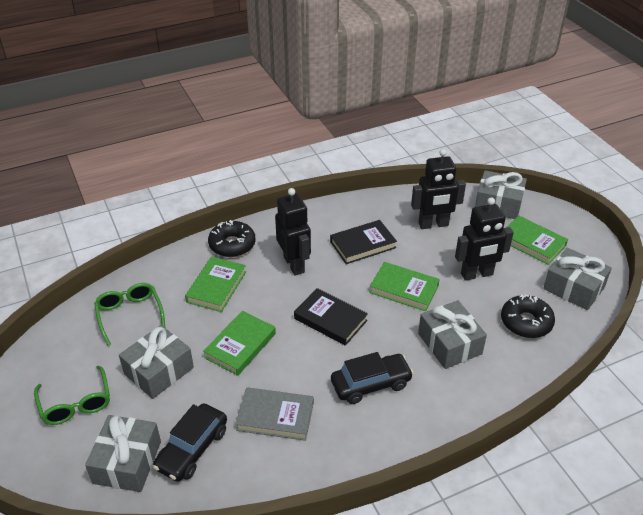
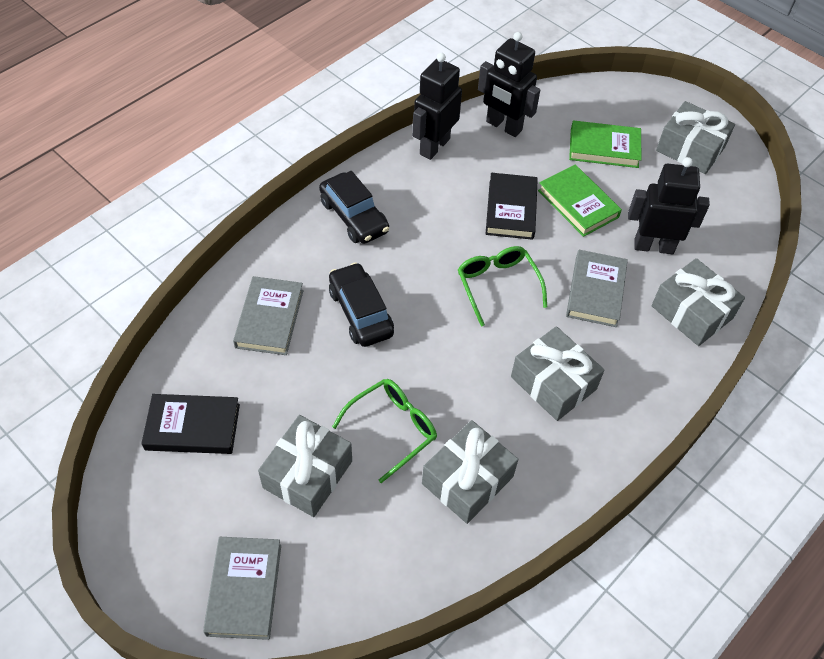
black donut: 2 -> 0
green book: 4 -> 2
grey book: 1 -> 3

